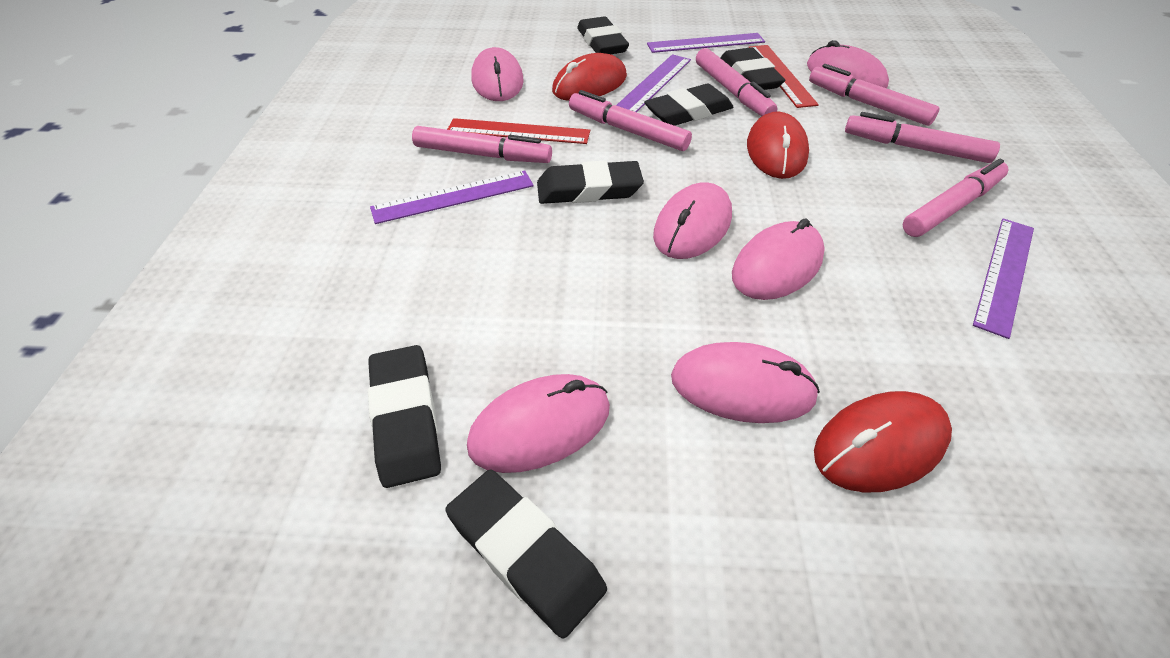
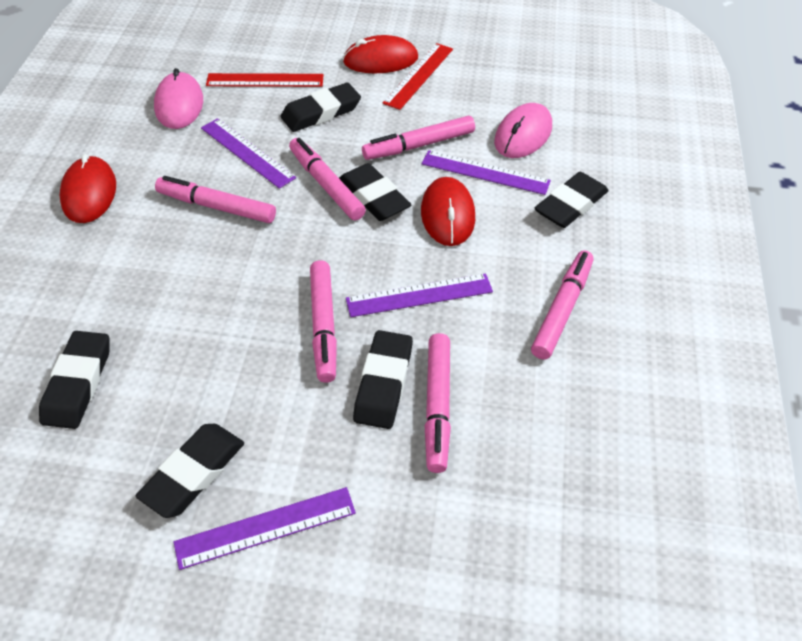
pink mouse: 6 -> 2

